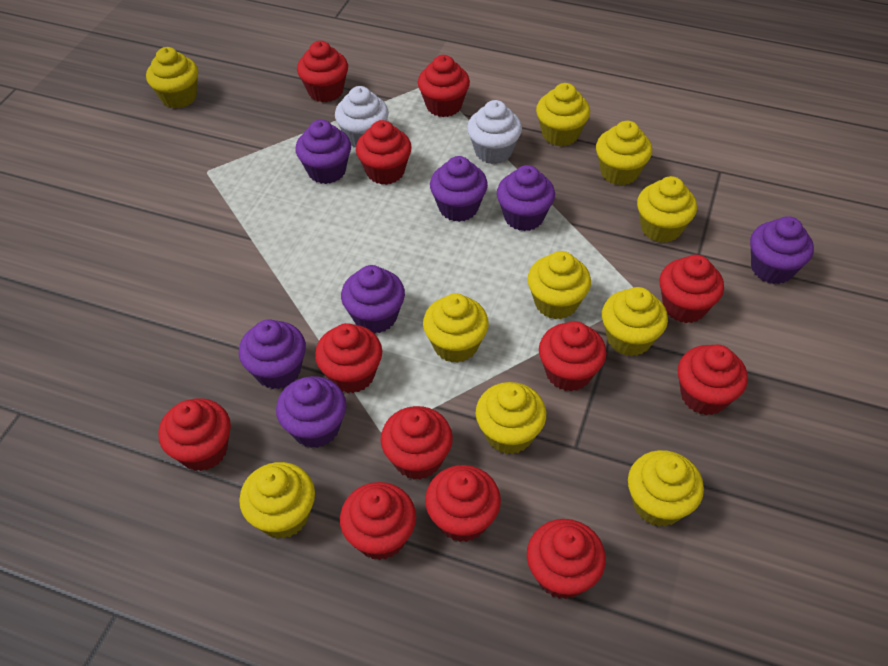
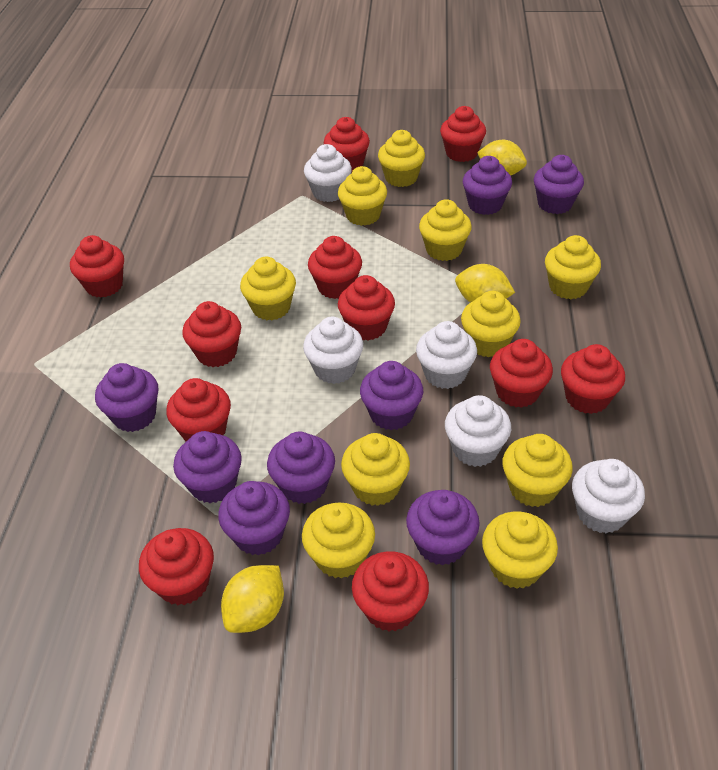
purple cupcake: 7 -> 8
red cupcake: 12 -> 11
white cupcake: 2 -> 5
yellow lemon: 0 -> 3

